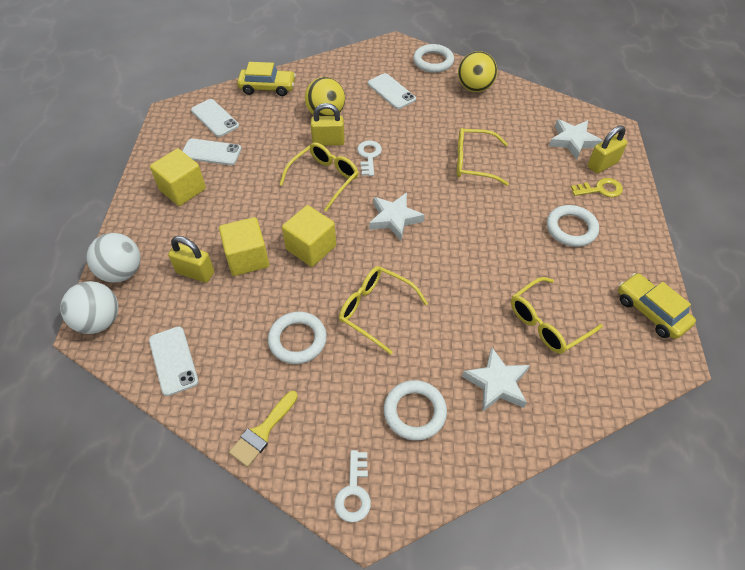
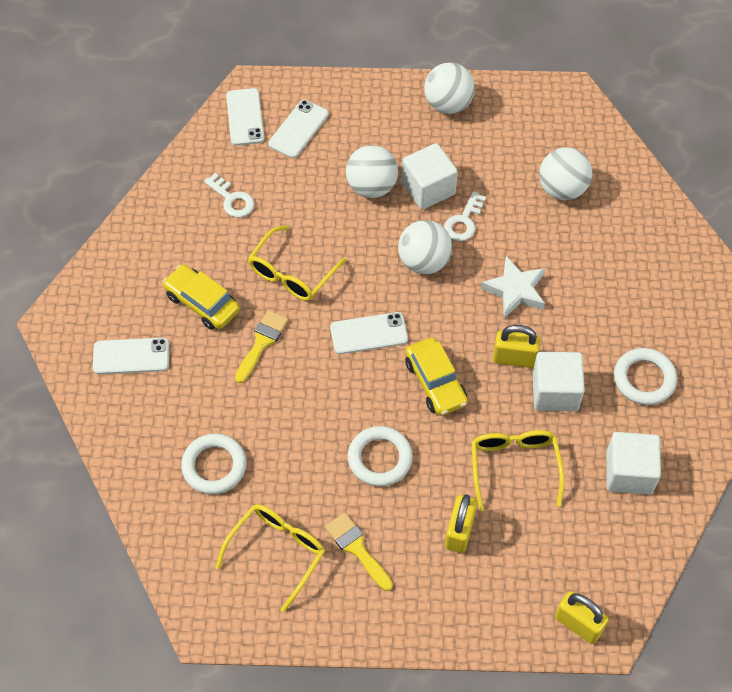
white ball: 2 -> 4
white cube: 0 -> 3
white ring: 4 -> 3
white star: 3 -> 1
yellow ball: 2 -> 0
yellow brush: 1 -> 2
yellow cube: 3 -> 0
yellow glasses: 4 -> 3
yellow key: 1 -> 0

